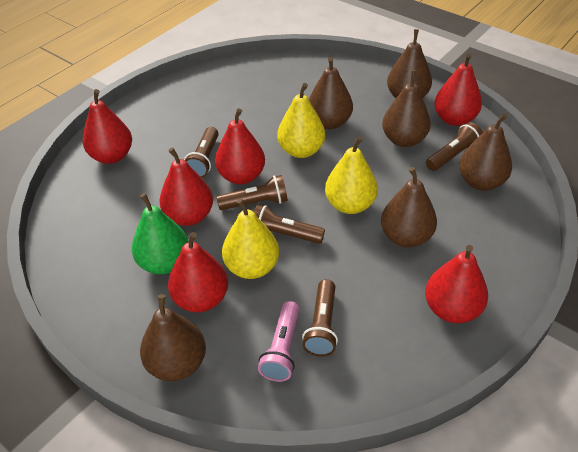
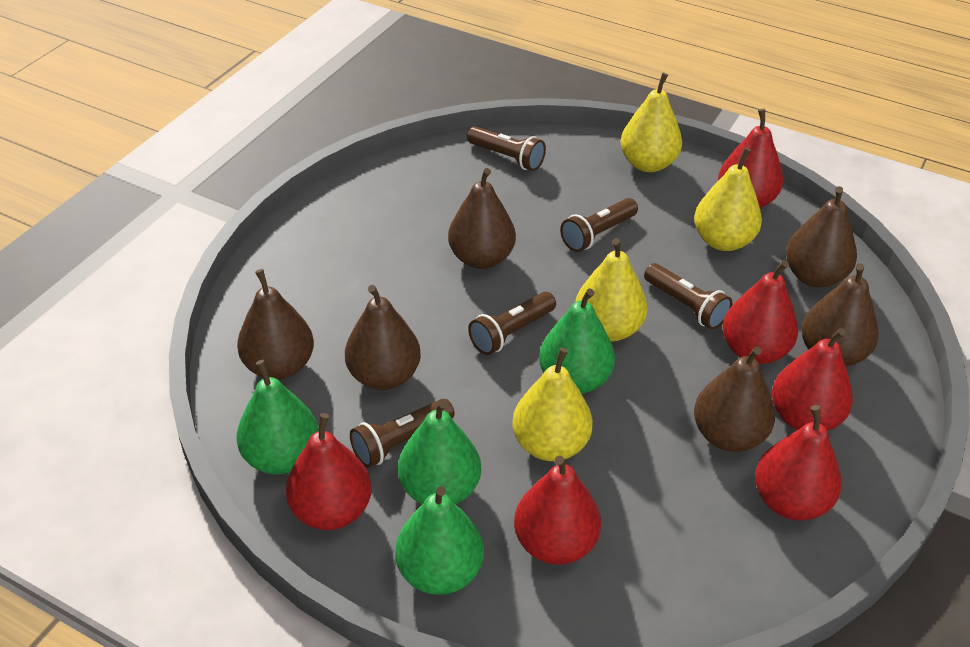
green pear: 1 -> 4
pink flashlight: 1 -> 0
yellow pear: 3 -> 4

